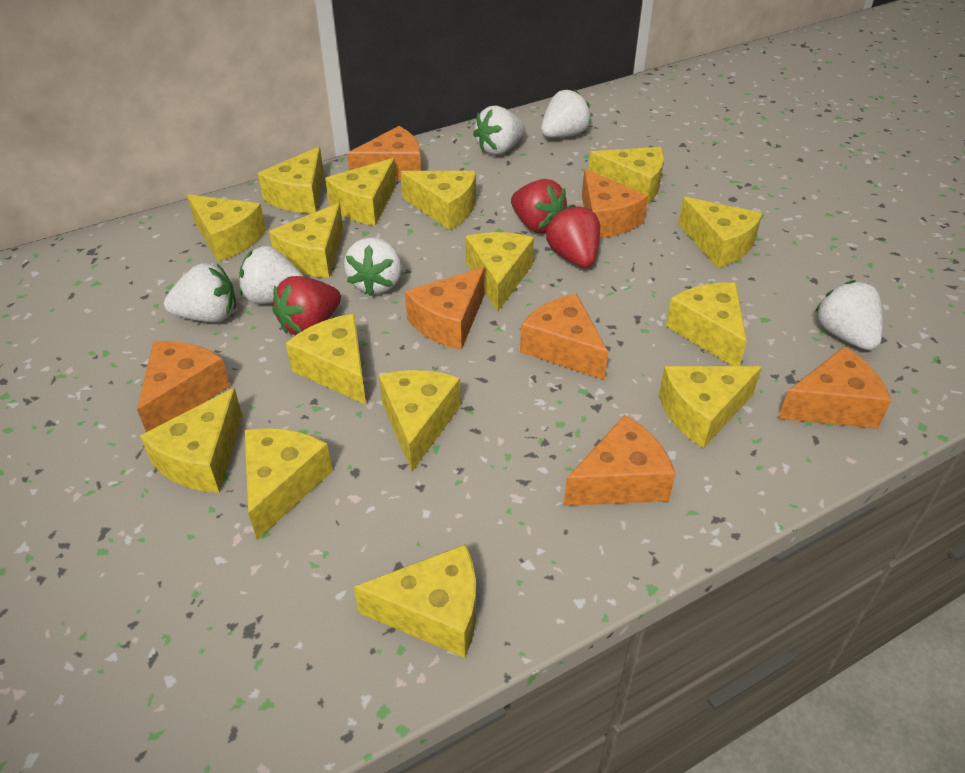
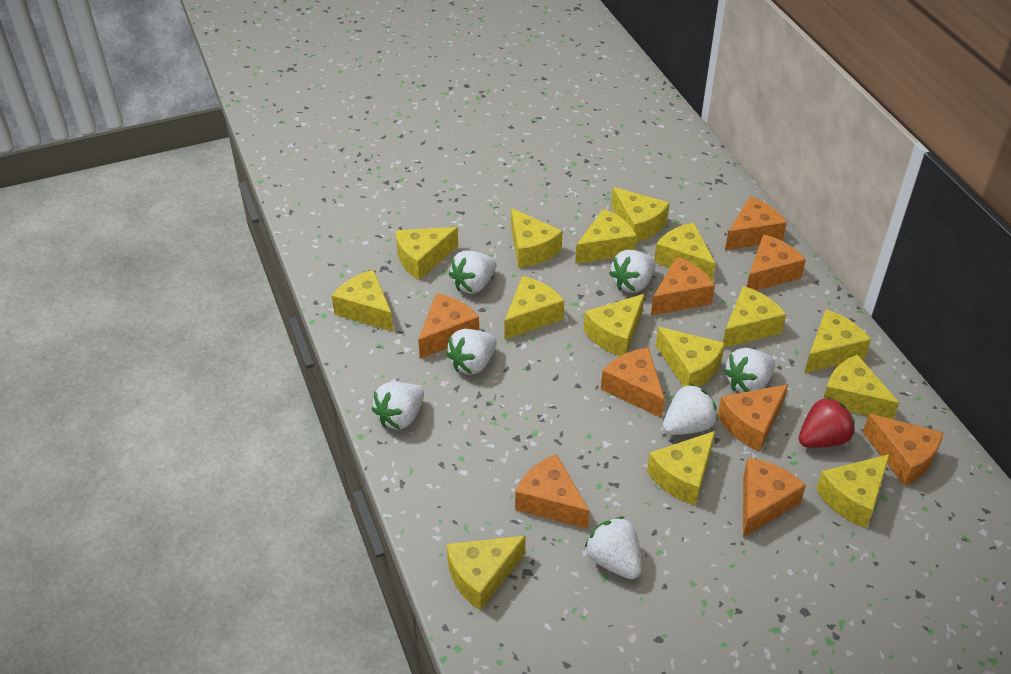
orange cheese: 7 -> 9
red strawberry: 3 -> 1
white strawberry: 6 -> 7

